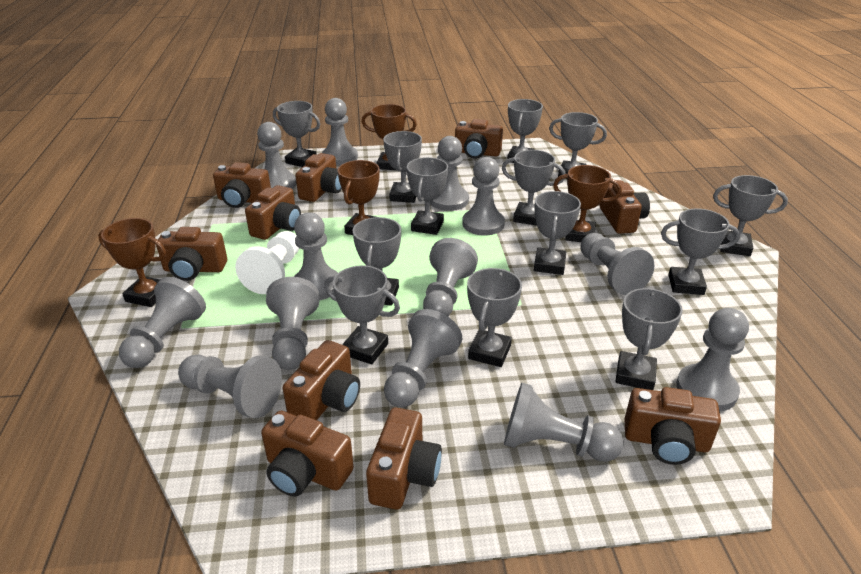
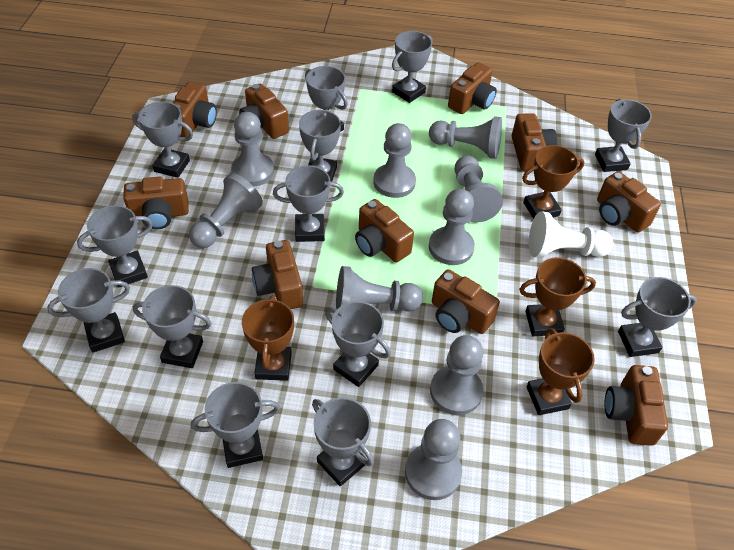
grey pawn: 13 -> 9

